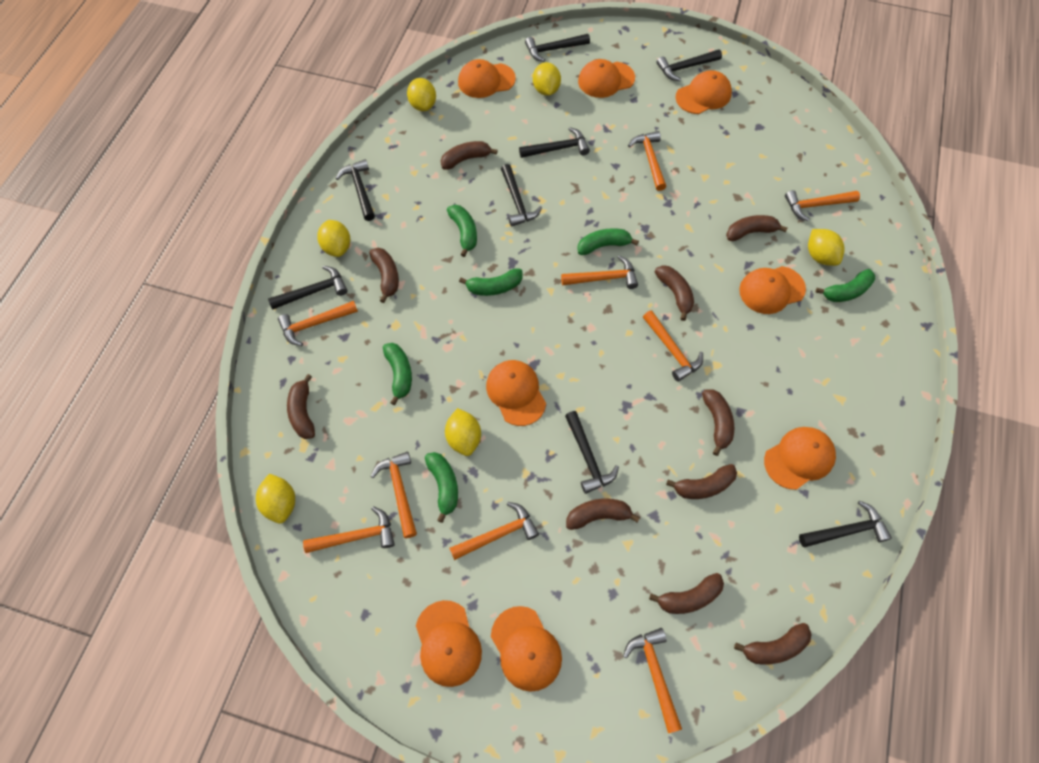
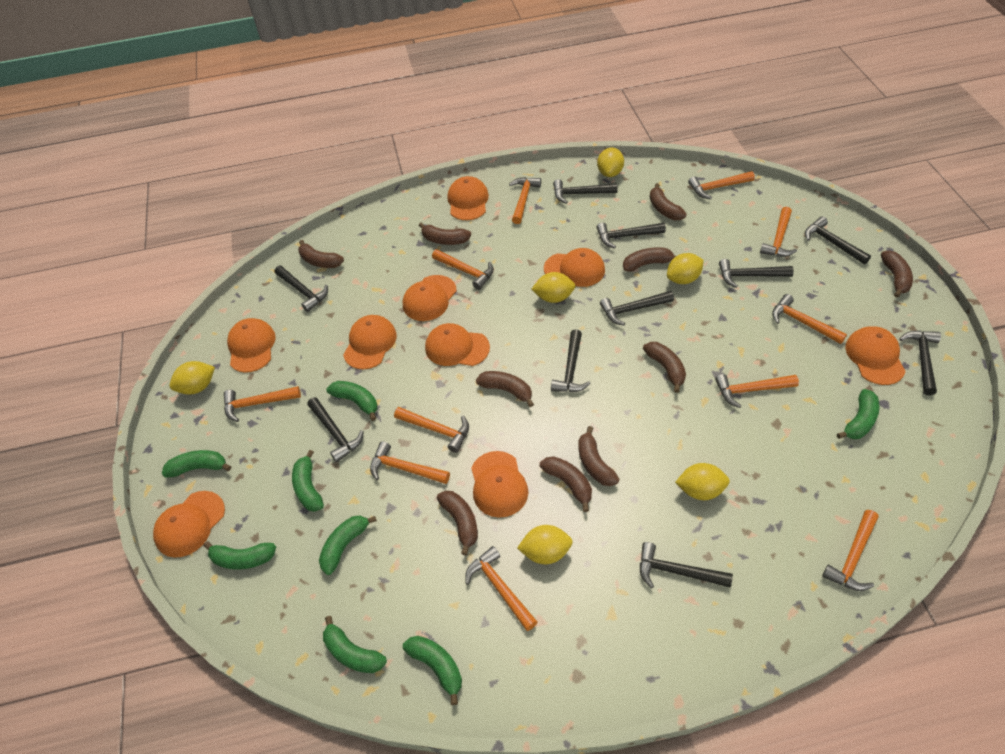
black hammer: 8 -> 10
green banana: 6 -> 8
orange cap: 8 -> 9
orange hammer: 9 -> 11

